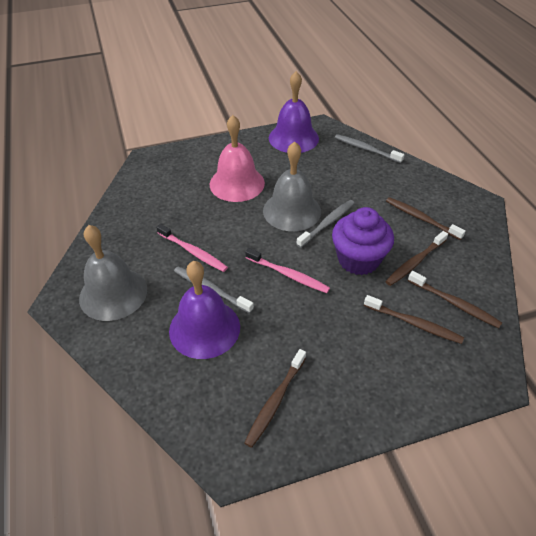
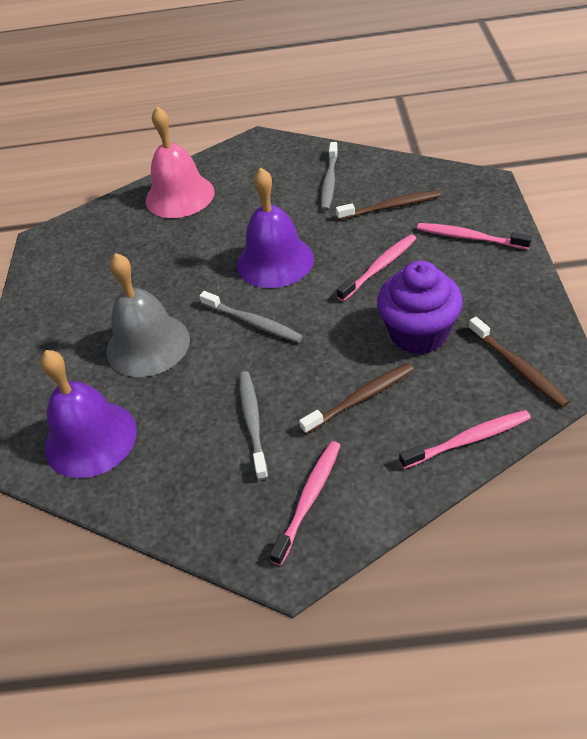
brown toothbrush: 5 -> 3
grey bell: 2 -> 1
pink toothbrush: 2 -> 4

